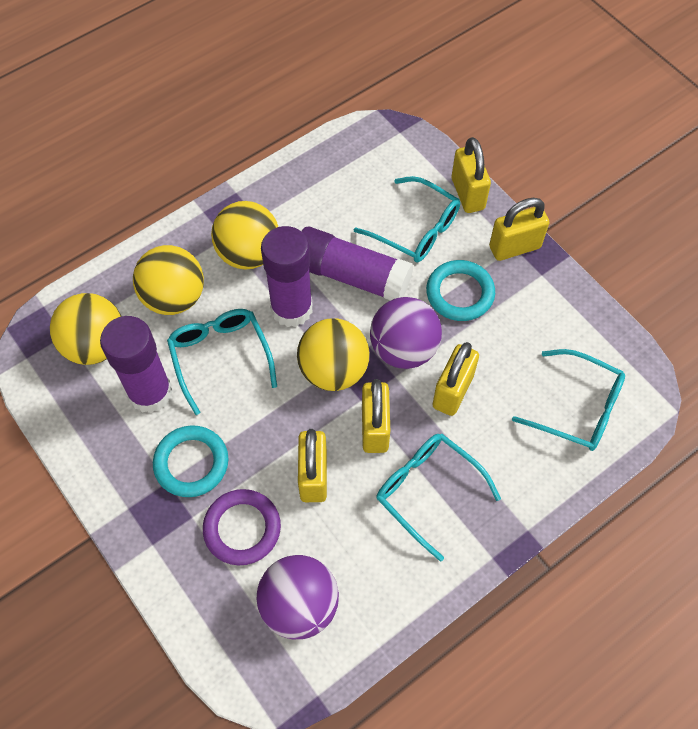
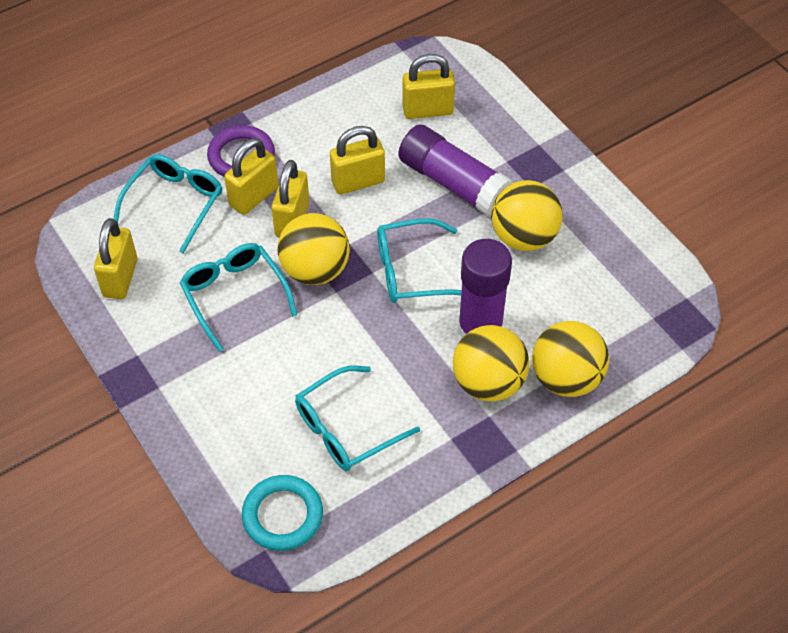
purple ball: 2 -> 0
purple glue stick: 3 -> 2
turquoise ring: 2 -> 1

